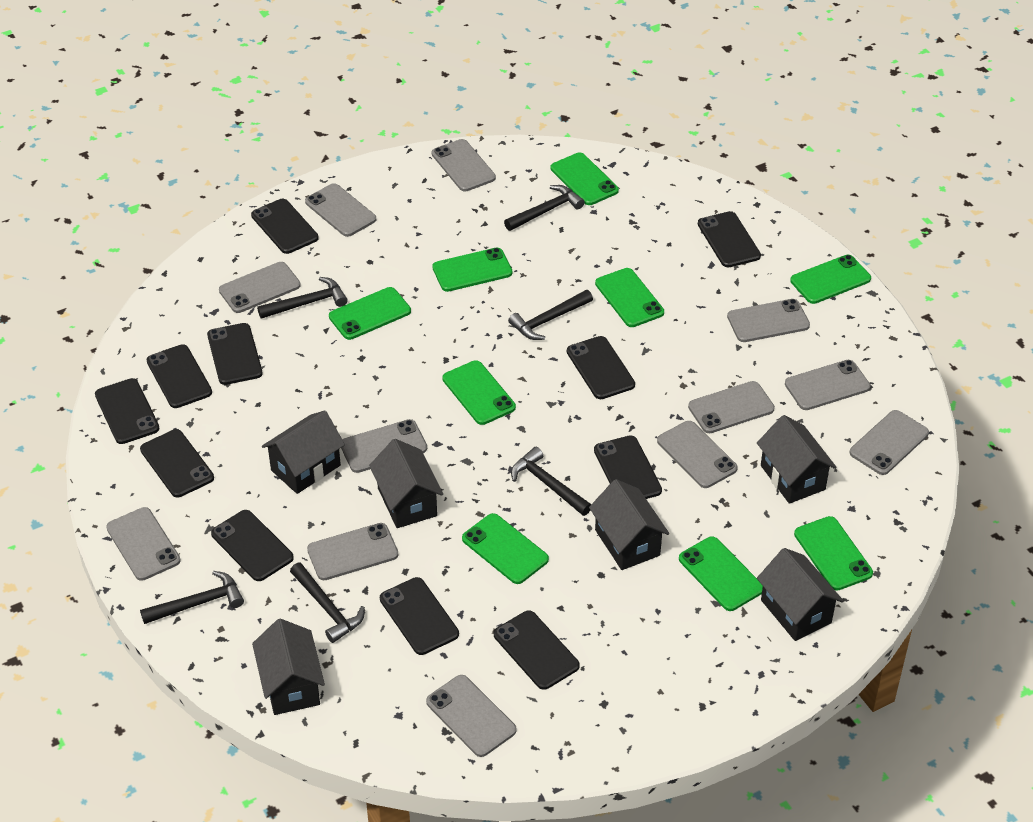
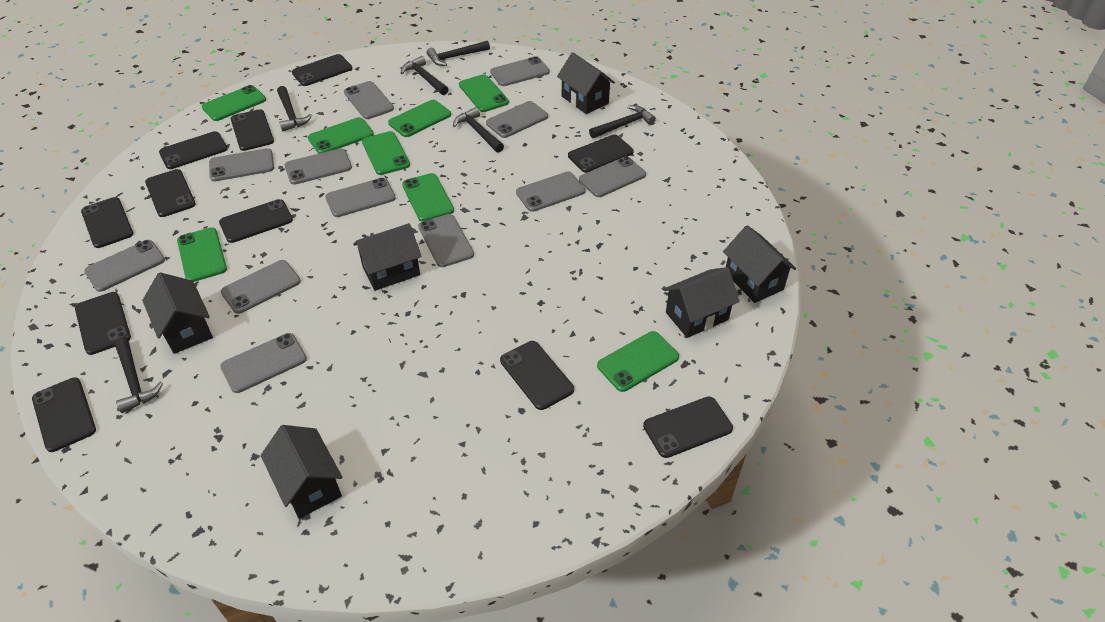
green phone: 9 -> 8

